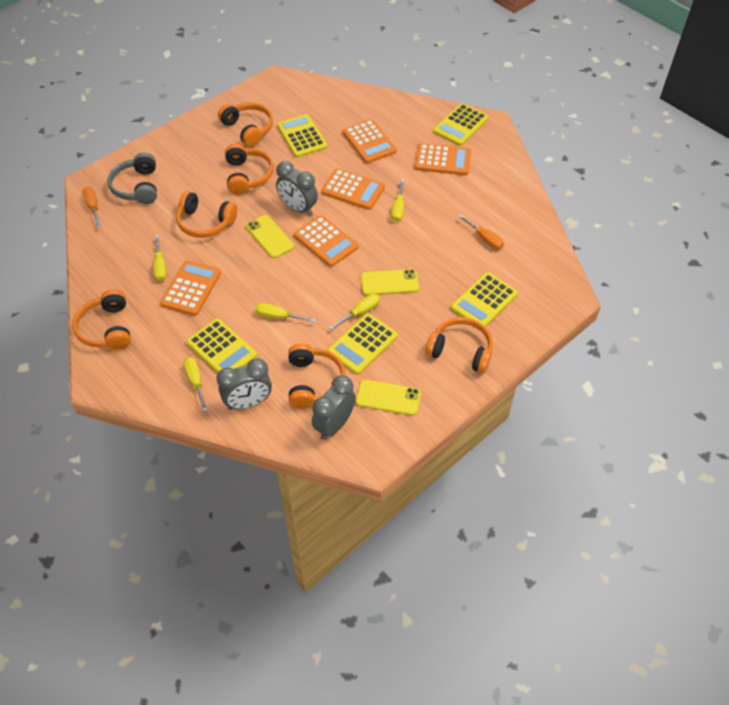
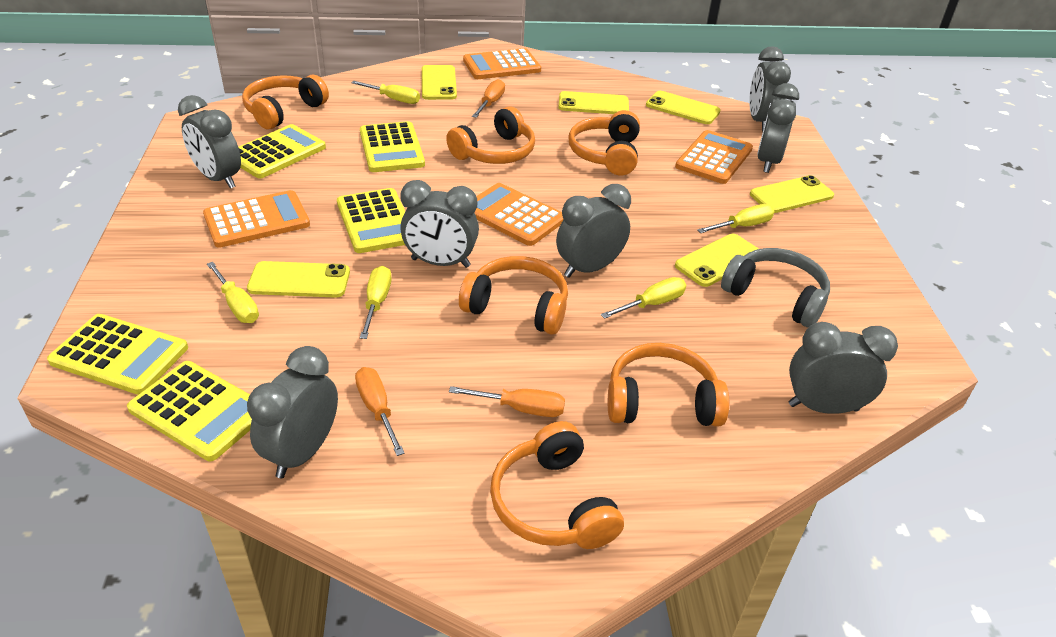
grey clock: 3 -> 7
orange calculator: 5 -> 4
orange screwdriver: 2 -> 3
yellow phone: 3 -> 6

